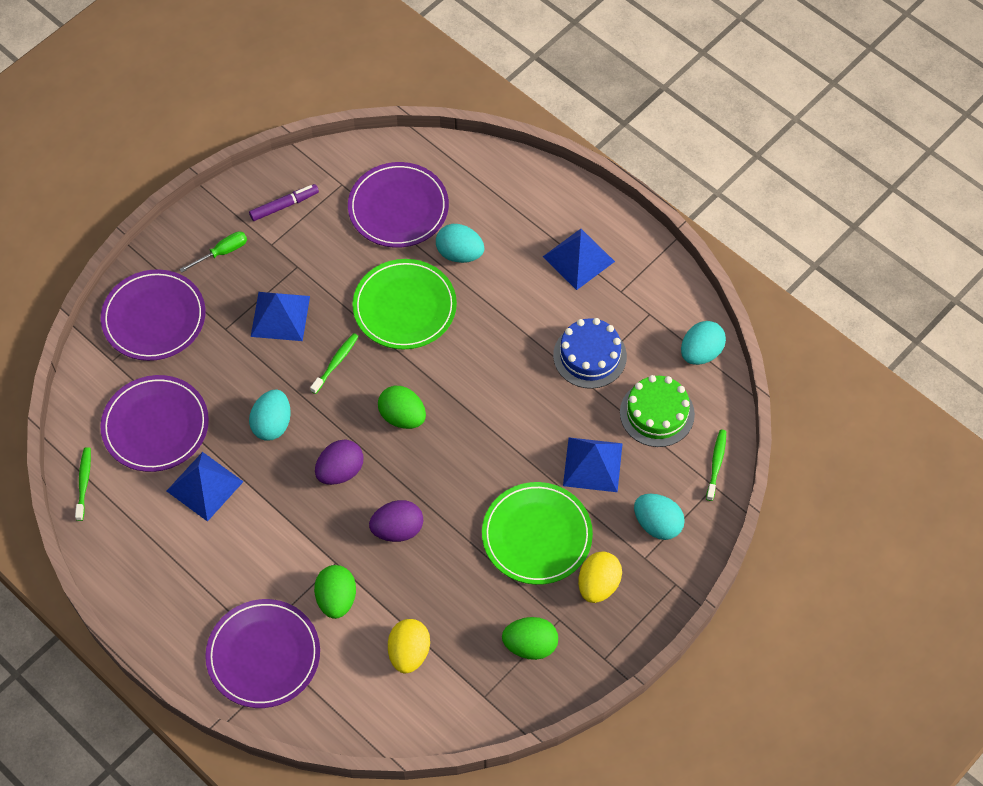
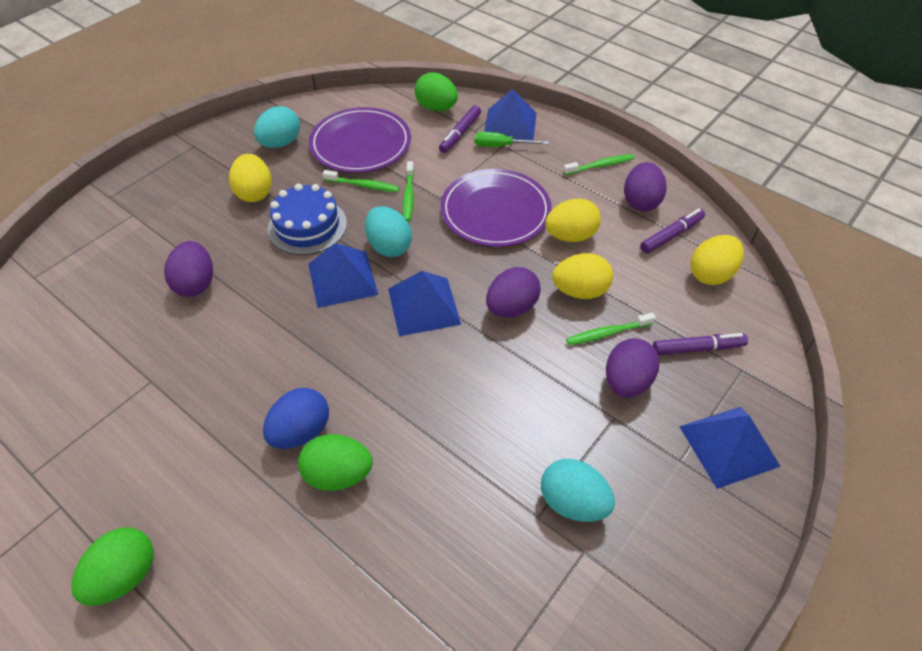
blue egg: 0 -> 1
green cake: 1 -> 0
green plate: 2 -> 0
green toothbrush: 3 -> 4
purple egg: 2 -> 4
purple marker: 1 -> 3
purple plate: 4 -> 2
turquoise egg: 4 -> 3
yellow egg: 2 -> 4

